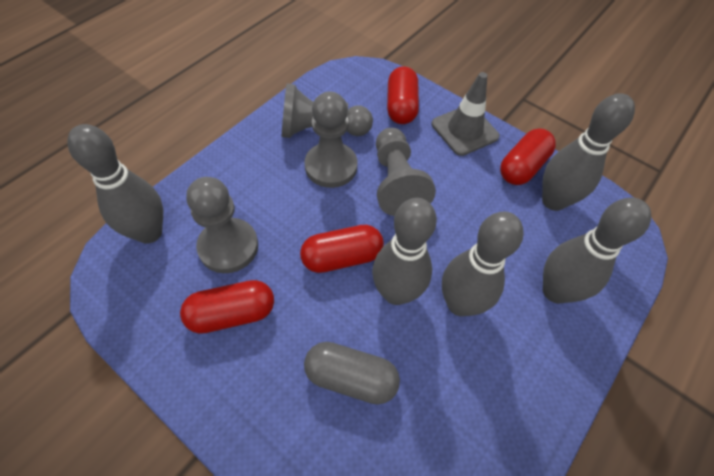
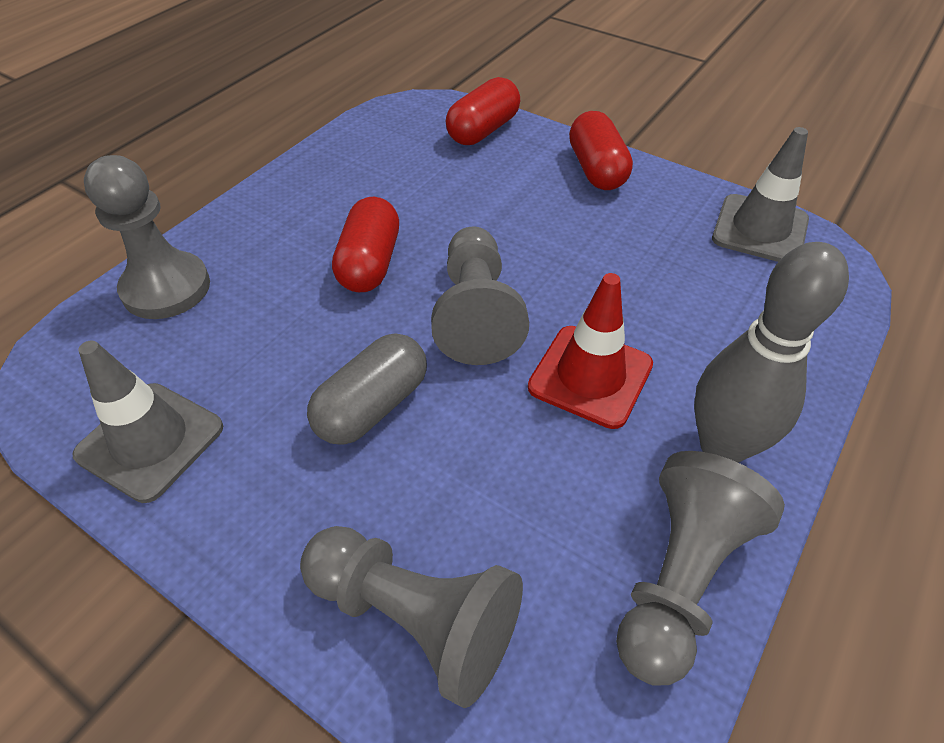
grey bowling pin: 5 -> 1
grey traffic cone: 1 -> 2
red capsule: 4 -> 3
red traffic cone: 0 -> 1

